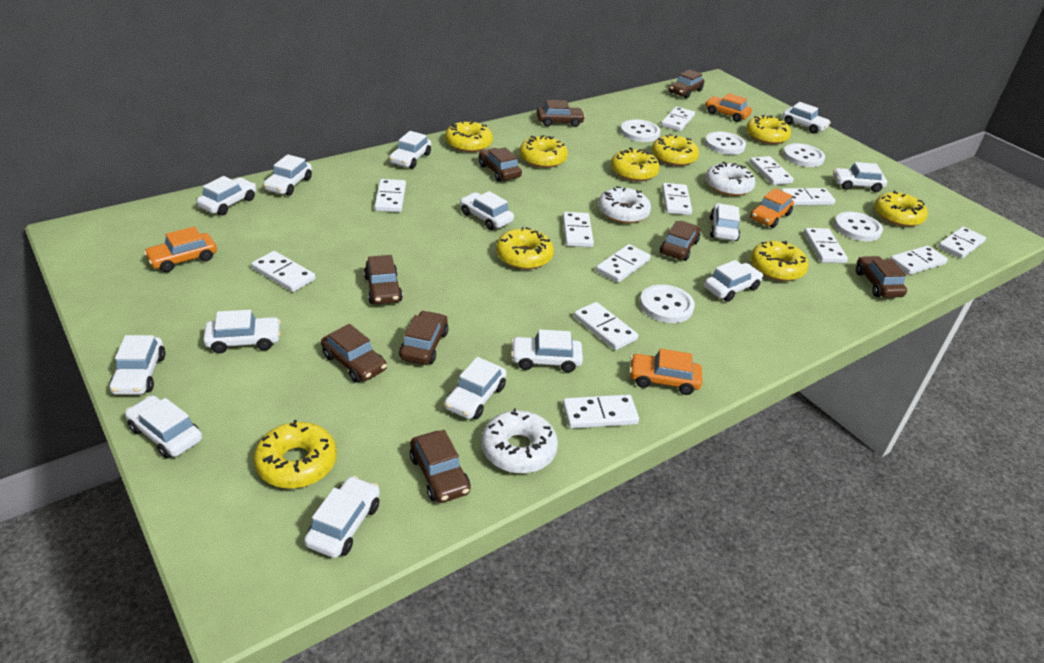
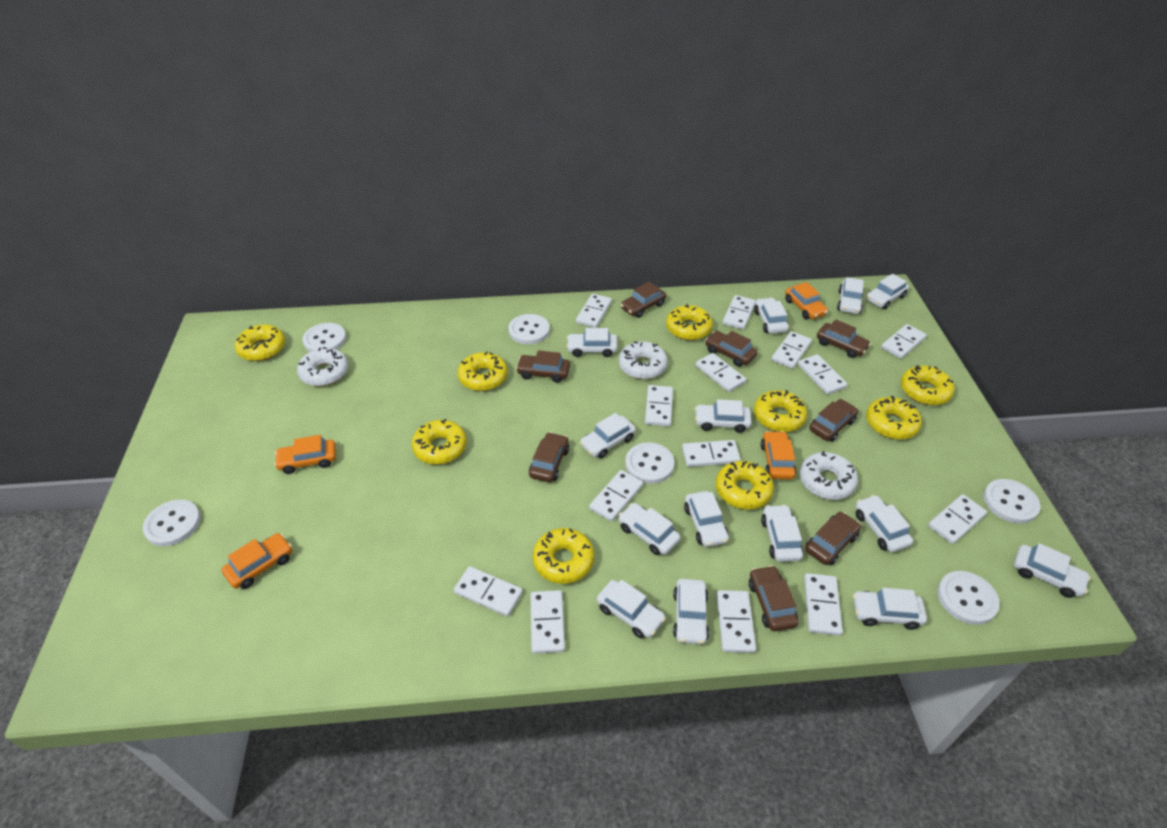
brown car: 9 -> 8
white button: 5 -> 6
white domino: 13 -> 14

